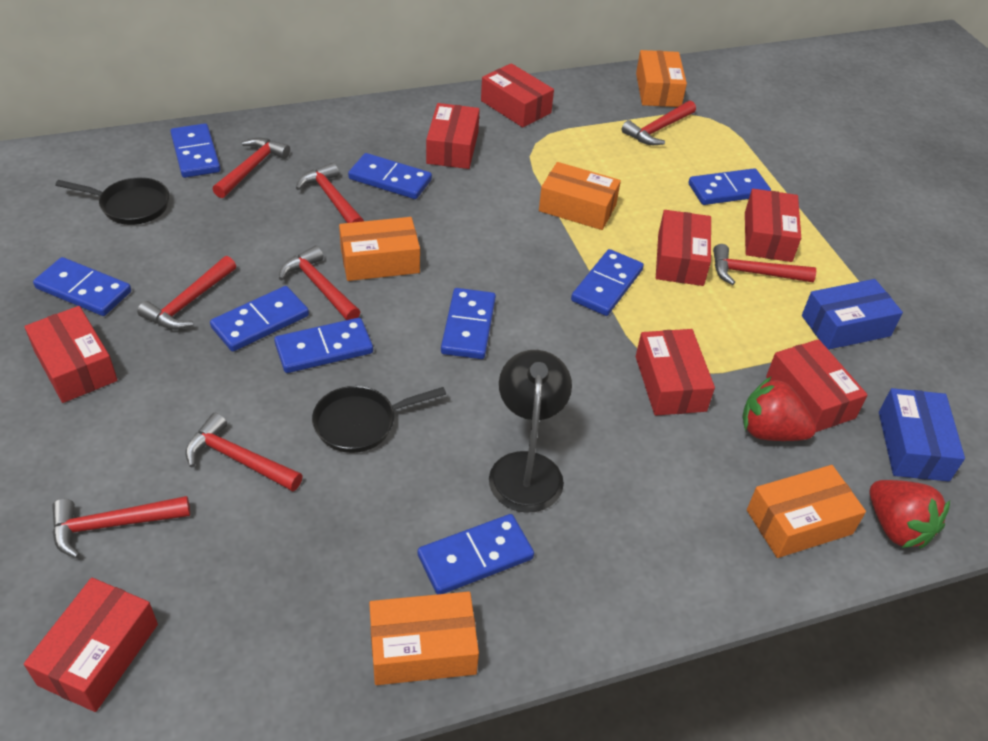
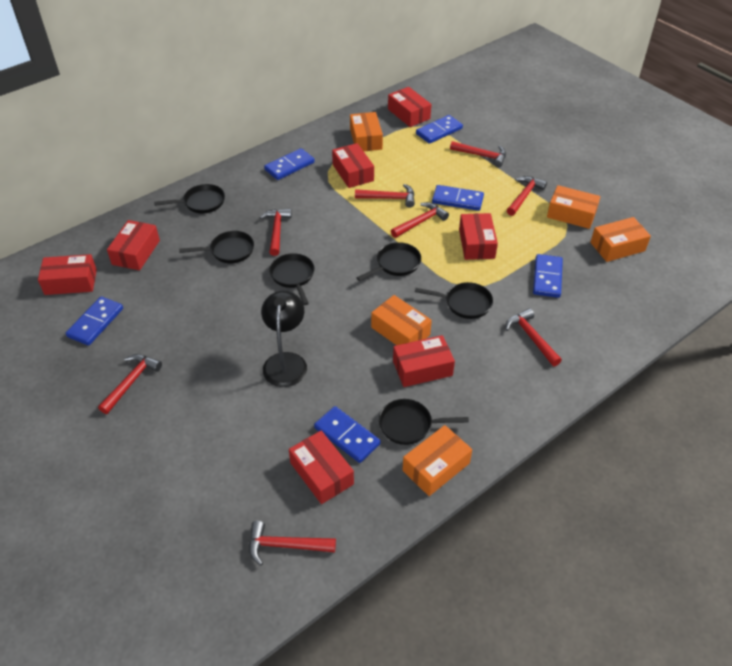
black pan: 2 -> 6
blue box: 2 -> 0
blue domino: 9 -> 6
red box: 8 -> 7
red strawberry: 2 -> 0

